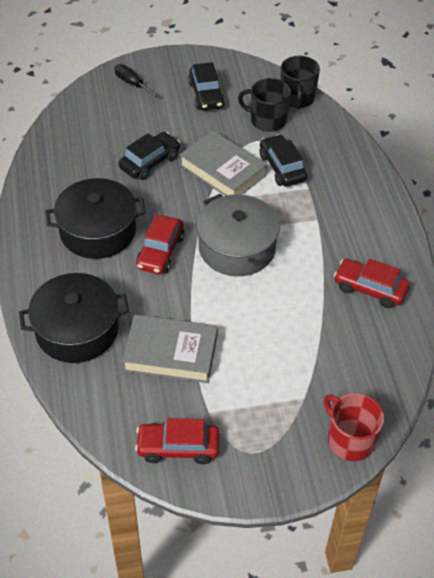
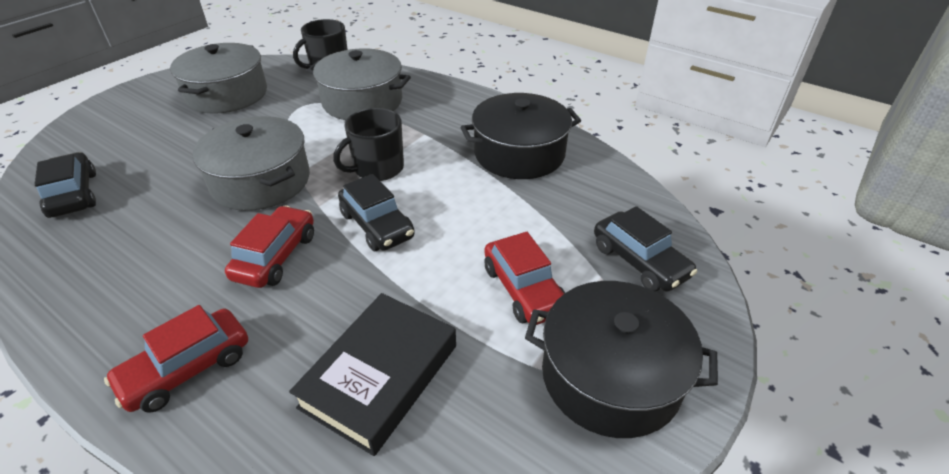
black book: 0 -> 1
black screwdriver: 1 -> 0
grey book: 2 -> 0
grey pot: 1 -> 3
red mug: 1 -> 0

